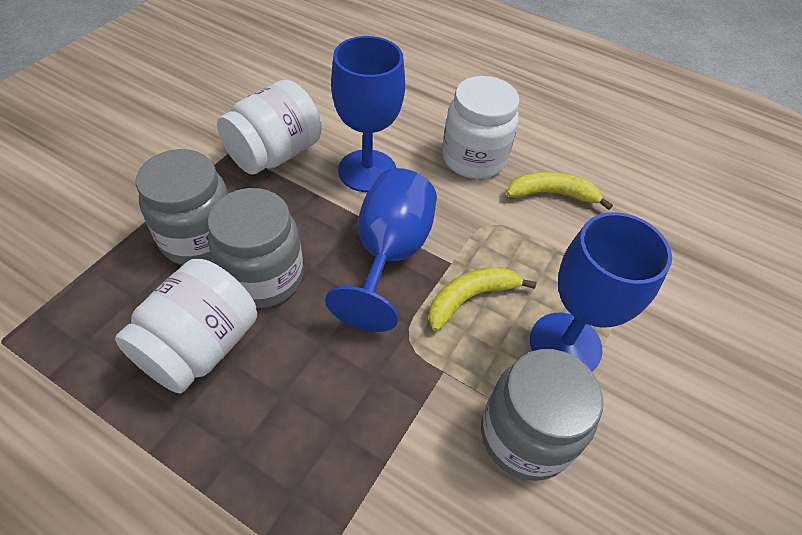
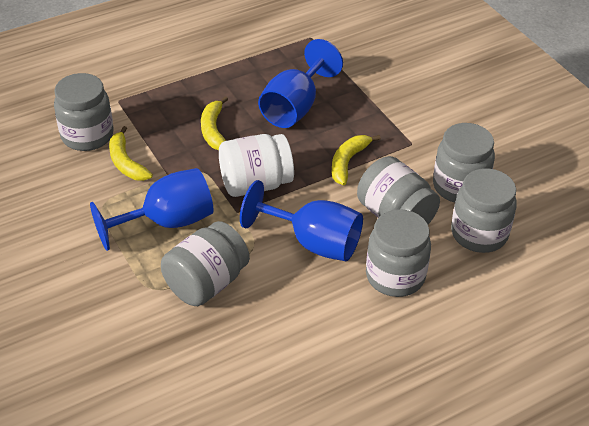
grey jar: 3 -> 6
white jar: 3 -> 1
yellow banana: 2 -> 3

